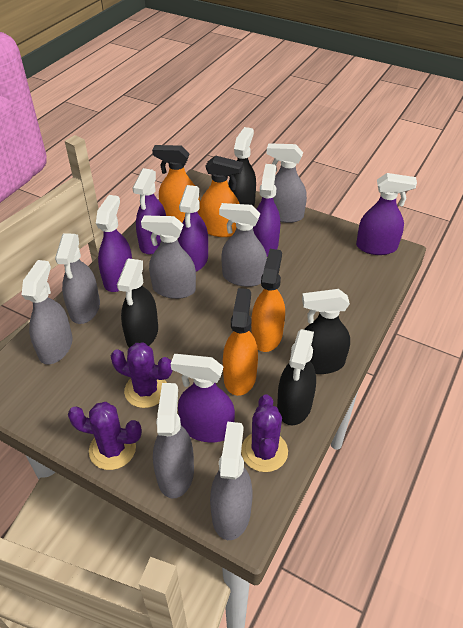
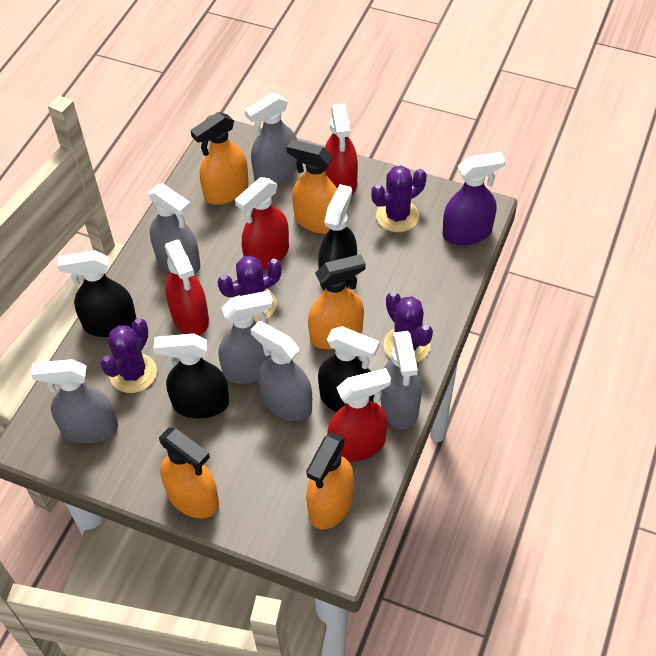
grey spray bottle: 7 -> 6
orange spray bottle: 4 -> 5
purple cactus: 3 -> 4
purple spray bottle: 6 -> 1
red spray bottle: 0 -> 4

